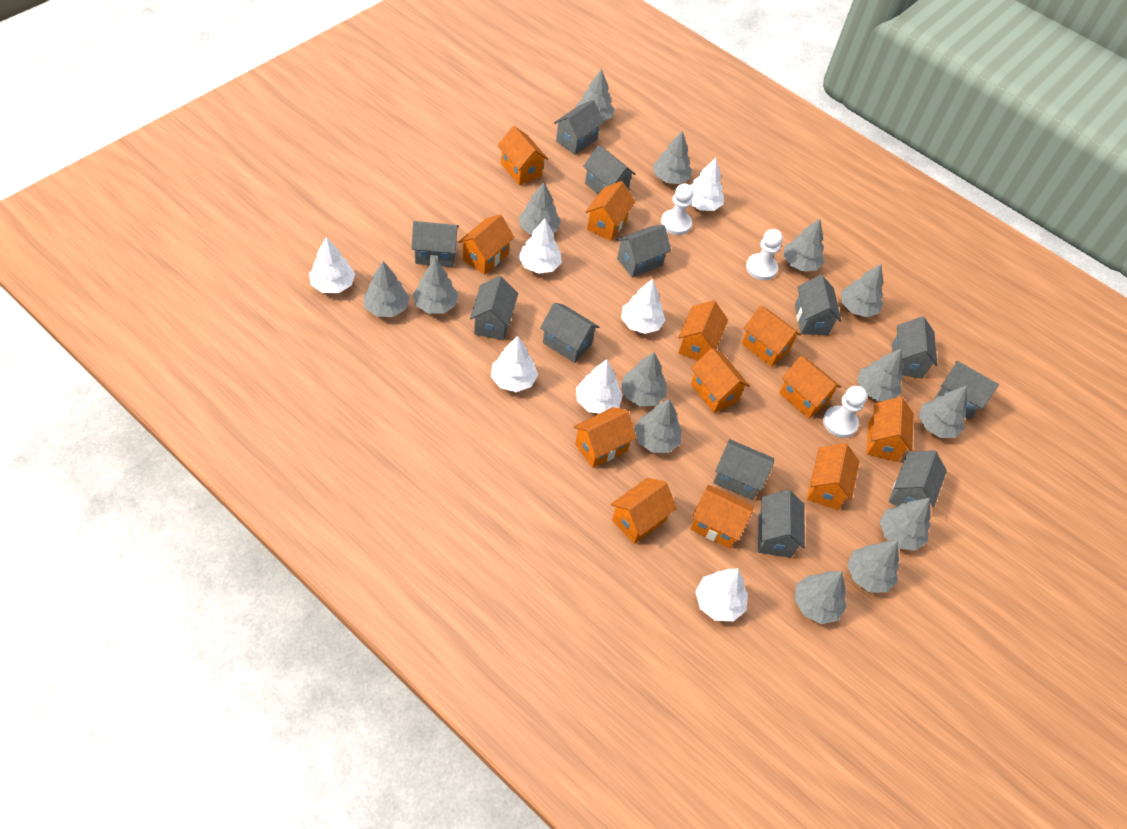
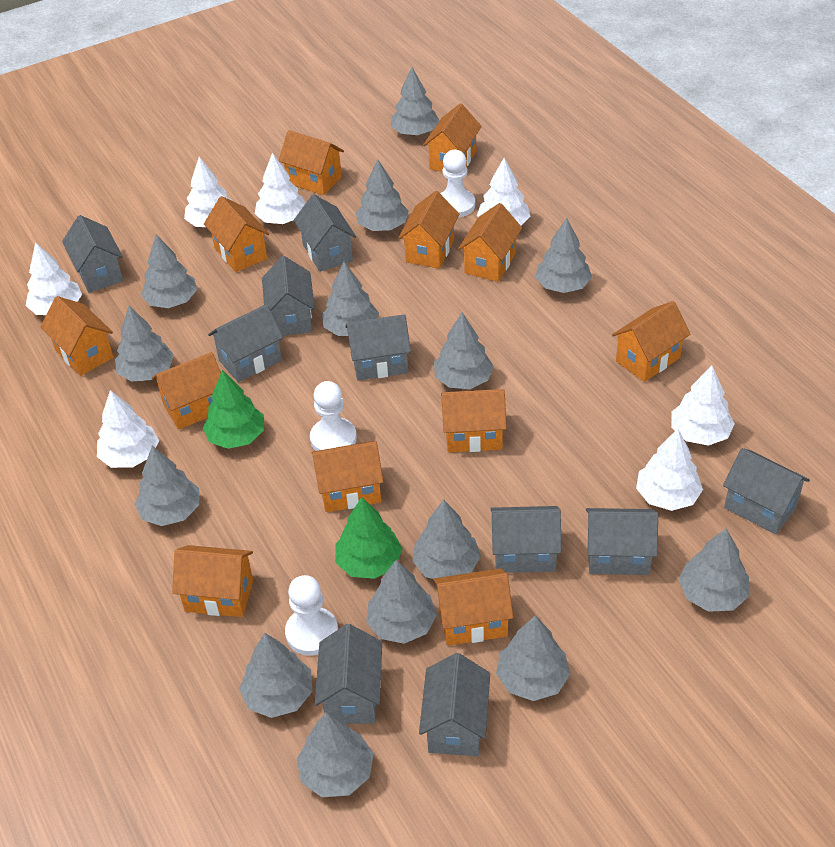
green tree: 0 -> 2
grey house: 12 -> 10

